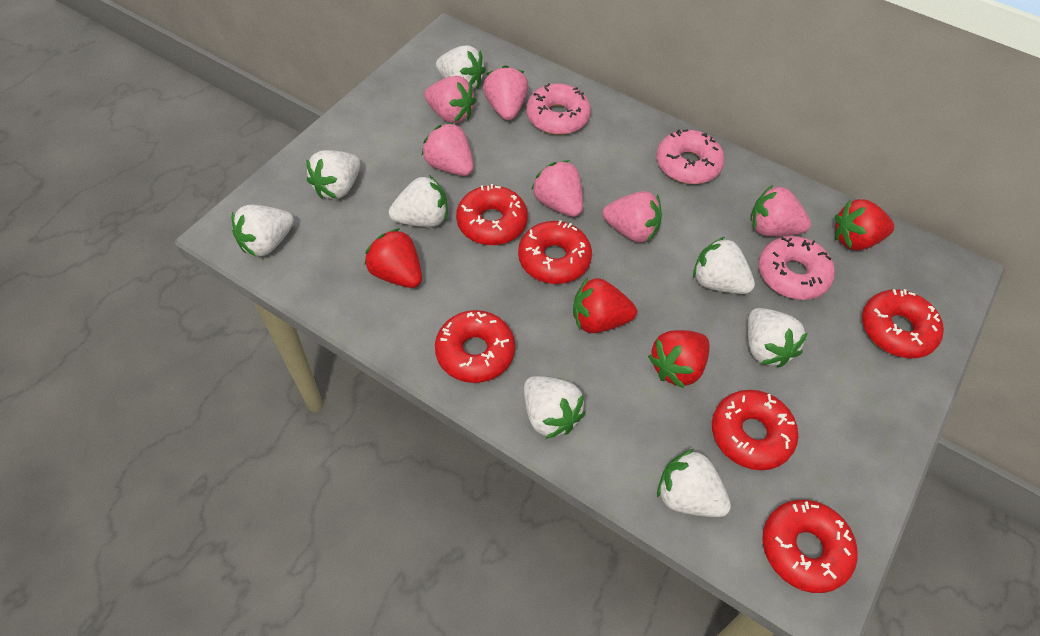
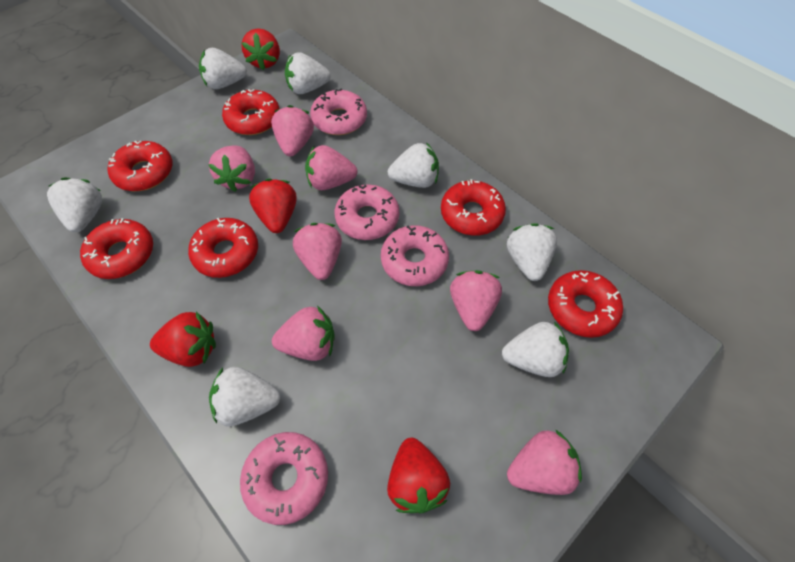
pink donut: 3 -> 4
pink strawberry: 6 -> 7
white strawberry: 8 -> 7

